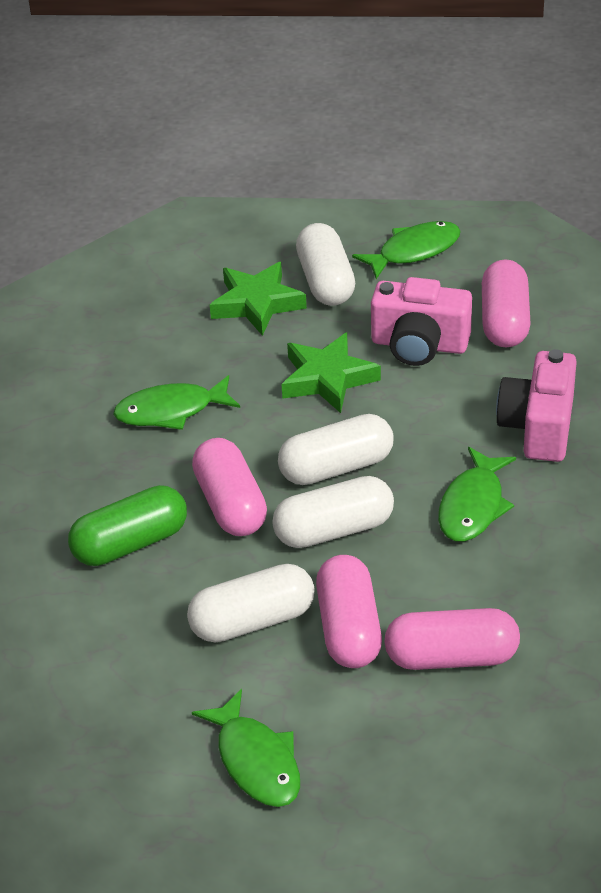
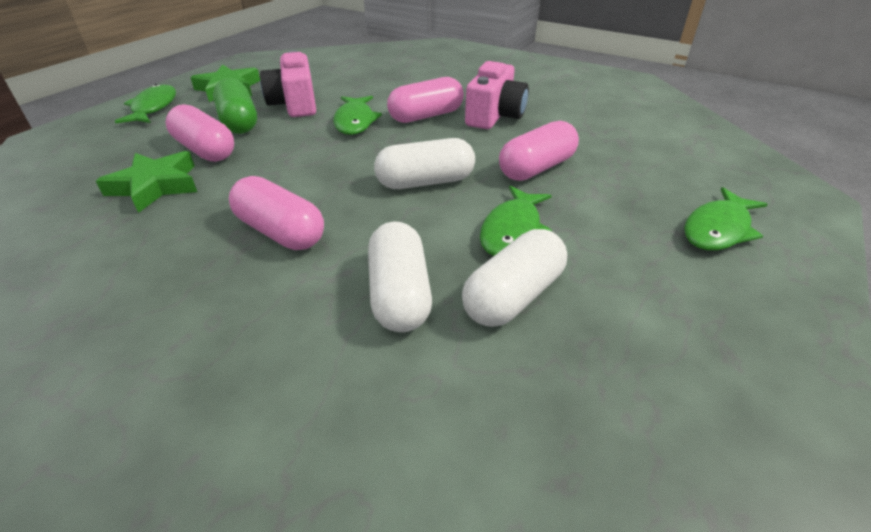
white capsule: 4 -> 3

